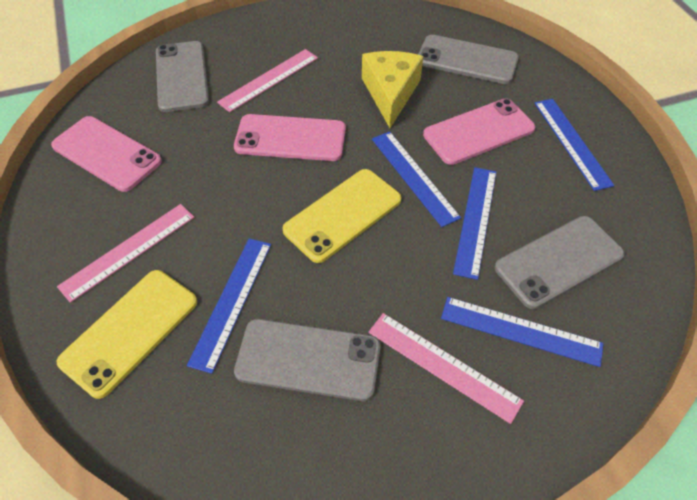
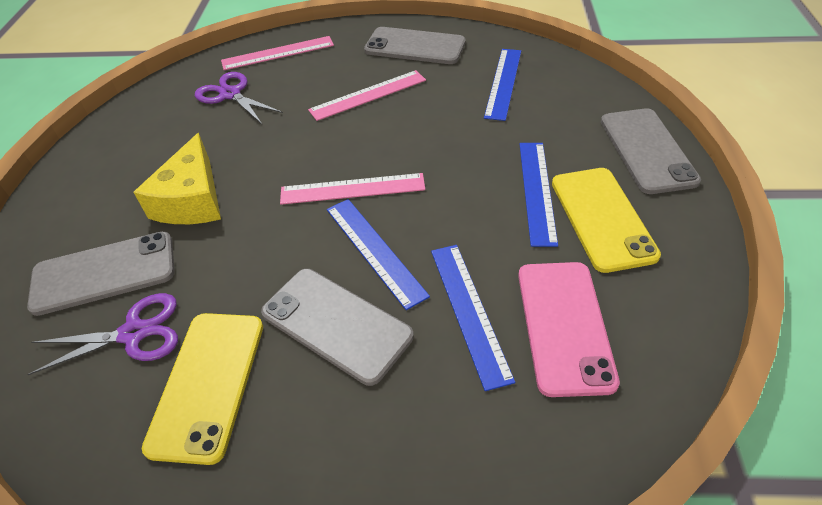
blue ruler: 5 -> 4
pink phone: 3 -> 1
purple scissors: 0 -> 2

